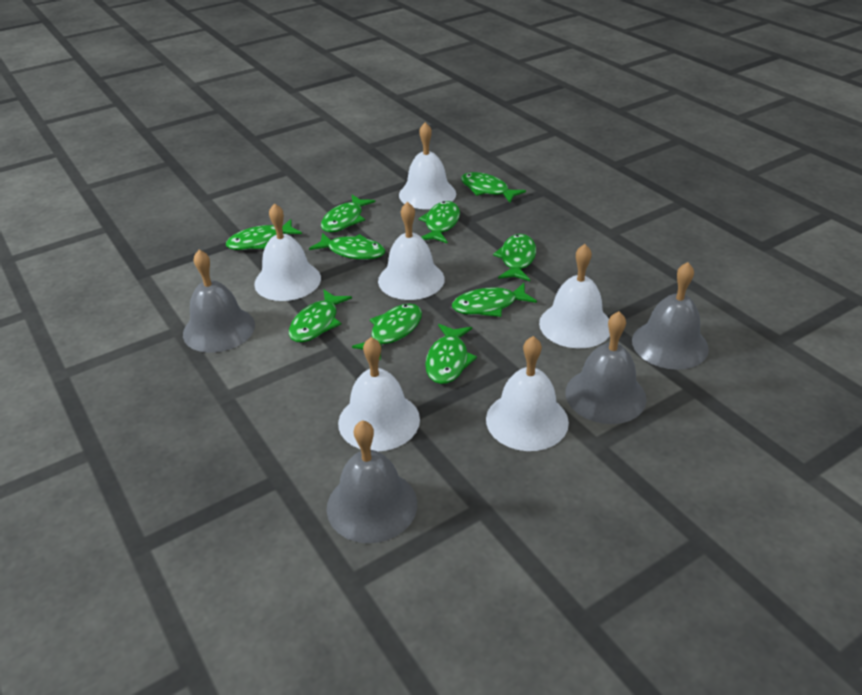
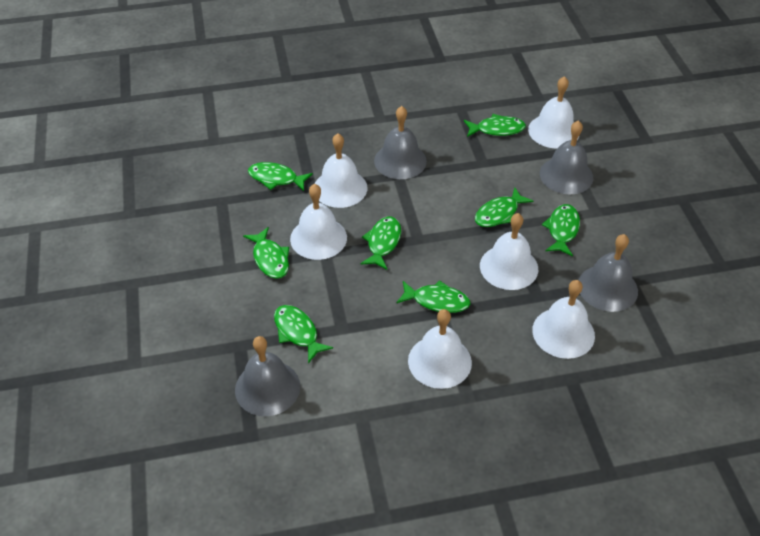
green fish: 10 -> 8

